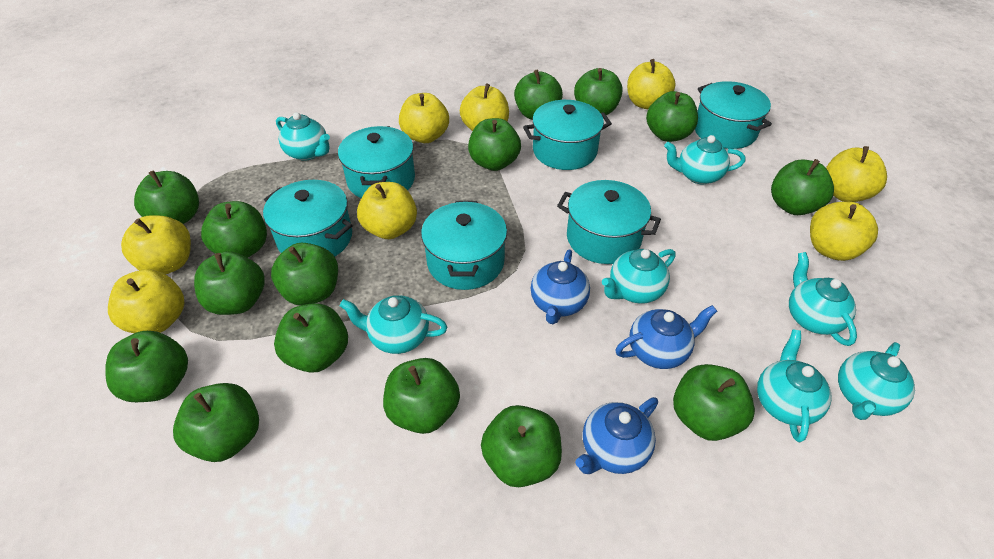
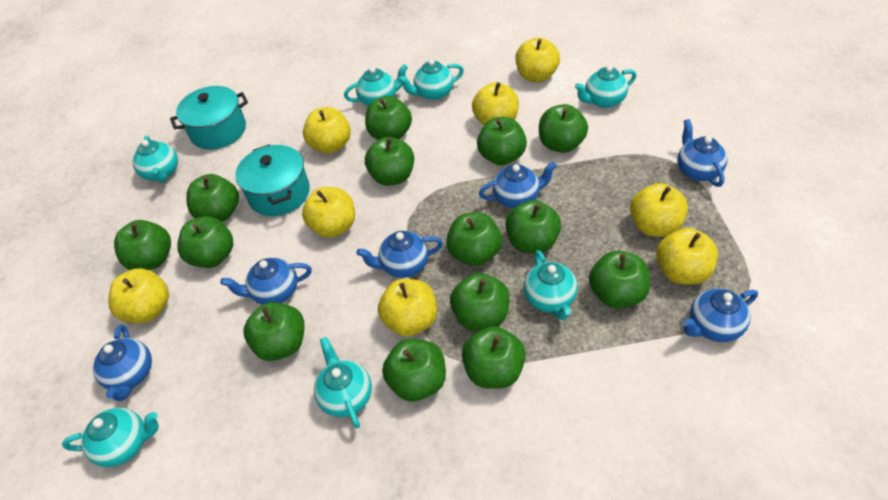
blue teapot: 3 -> 6
green apple: 15 -> 14
turquoise pot: 6 -> 2

